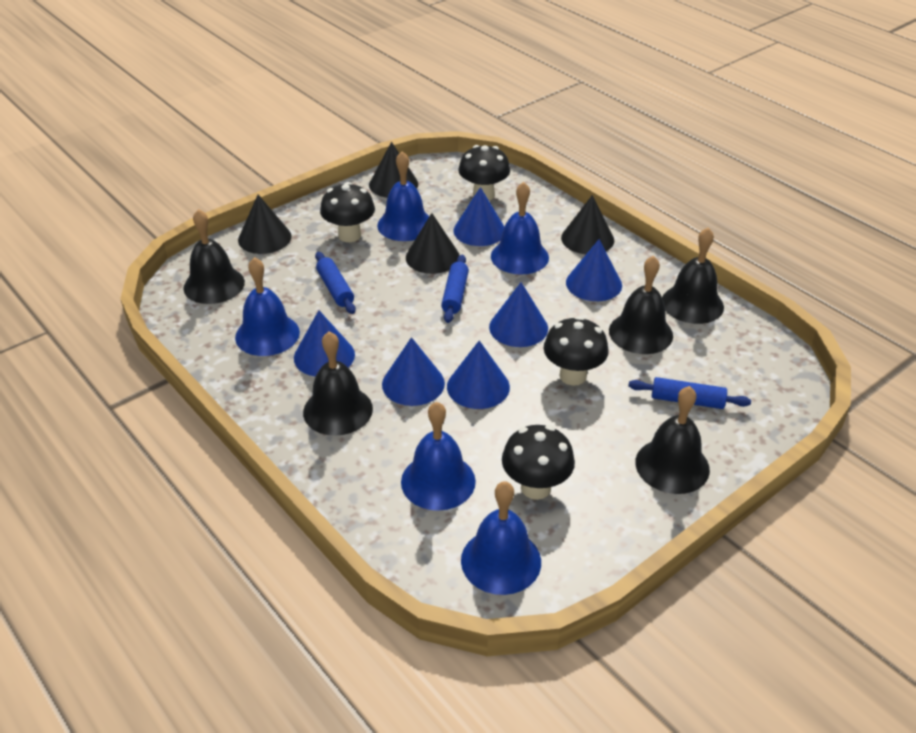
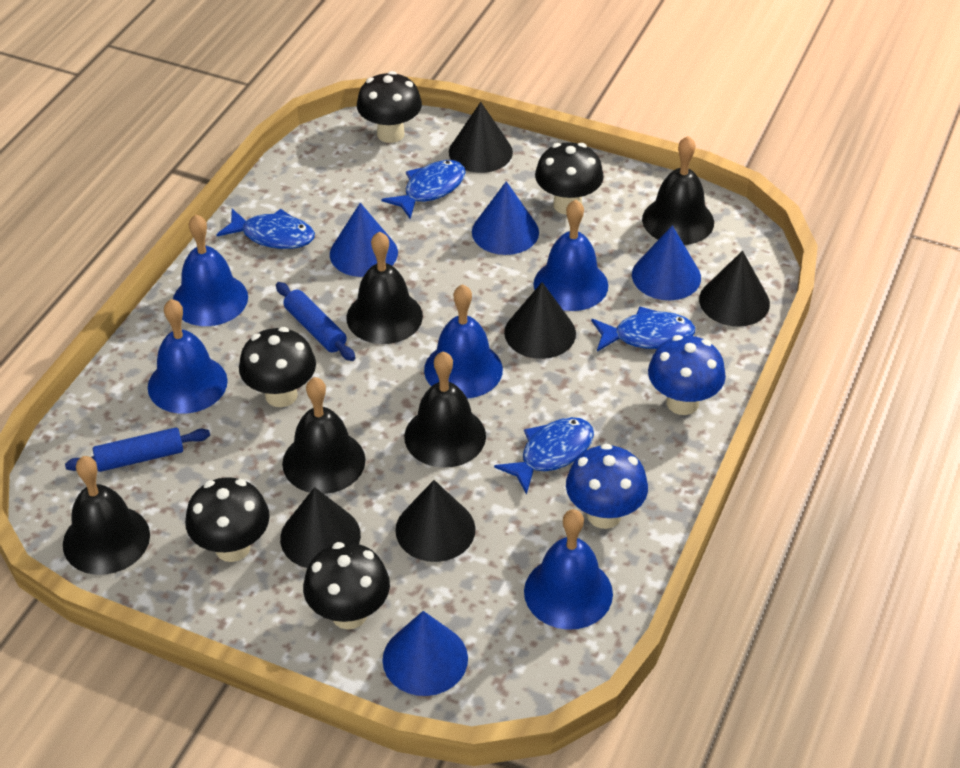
black cone: 4 -> 5
black mushroom: 4 -> 5
blue cone: 6 -> 4
blue fish: 0 -> 4
blue mushroom: 0 -> 2
blue rolling pin: 3 -> 2

